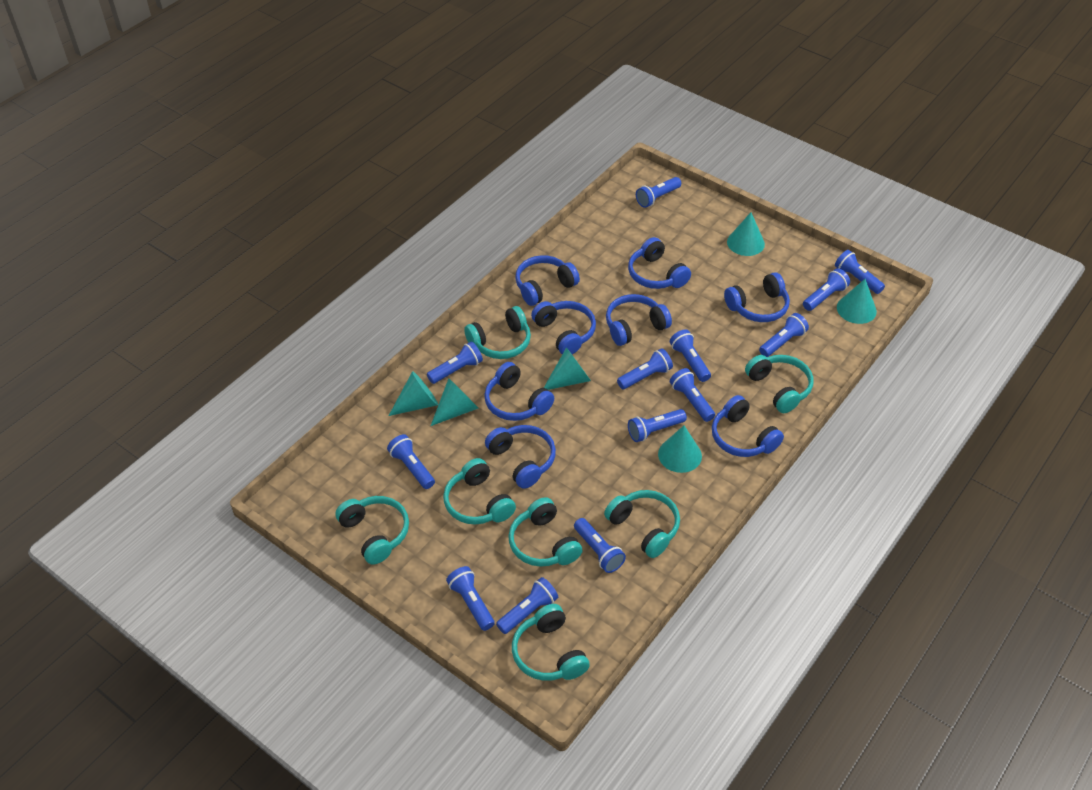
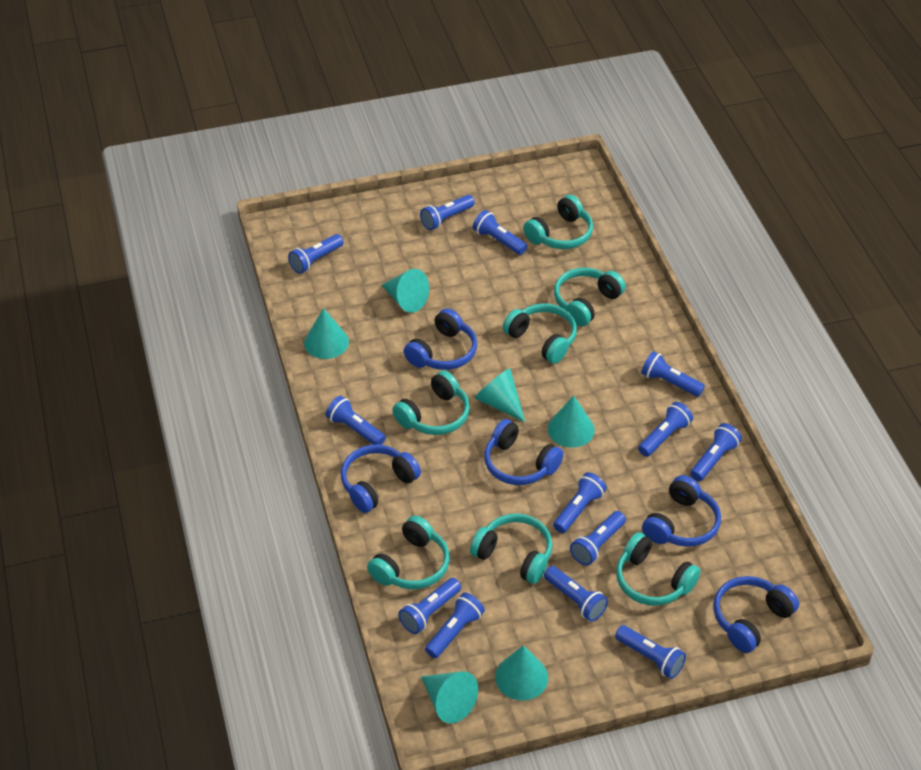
blue headphones: 8 -> 5

